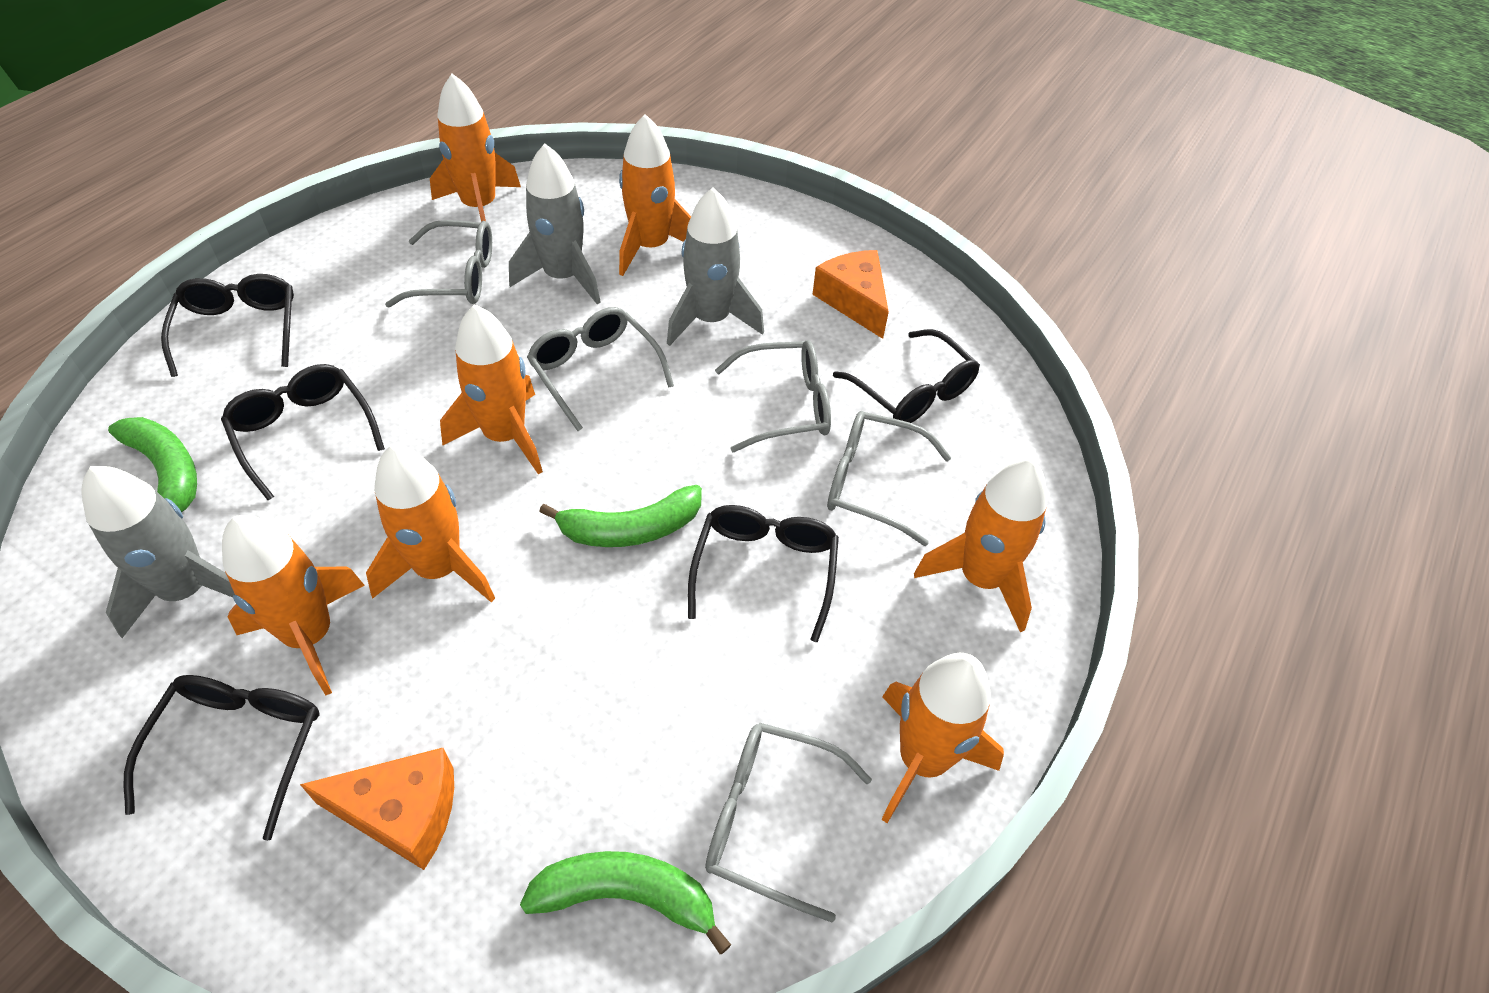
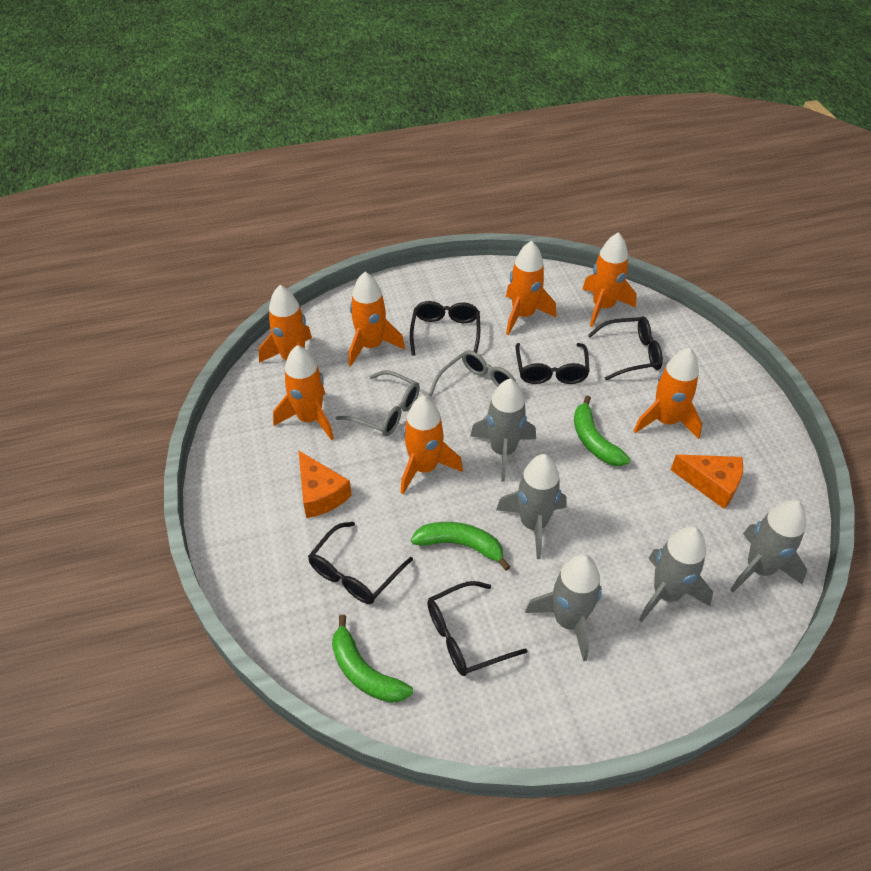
grey glasses: 5 -> 2
grey rocket: 3 -> 5

